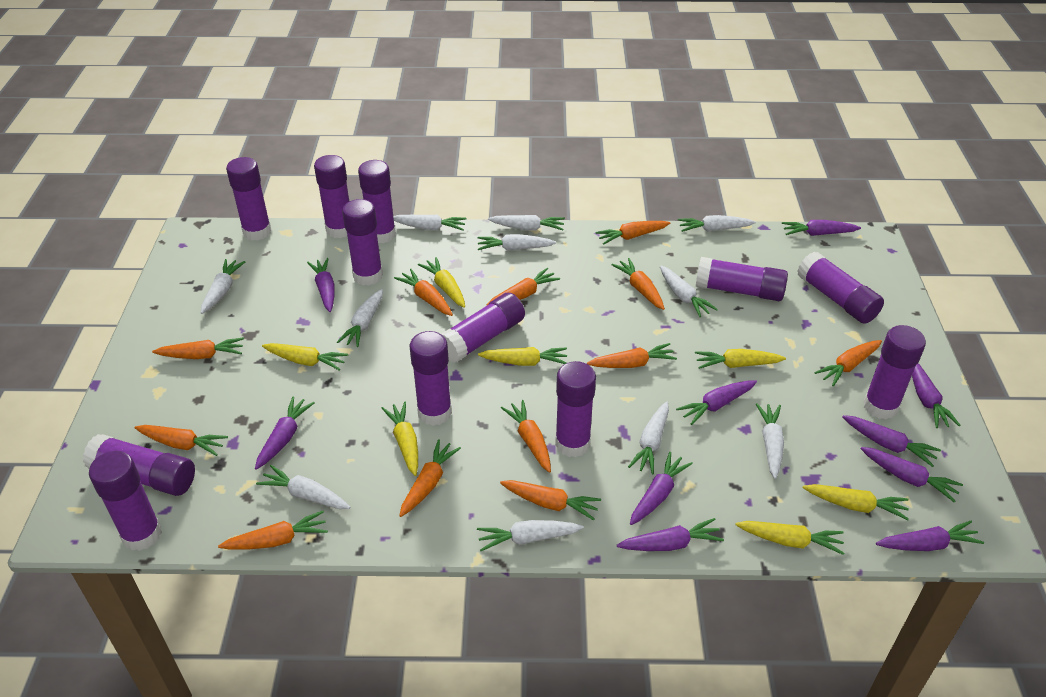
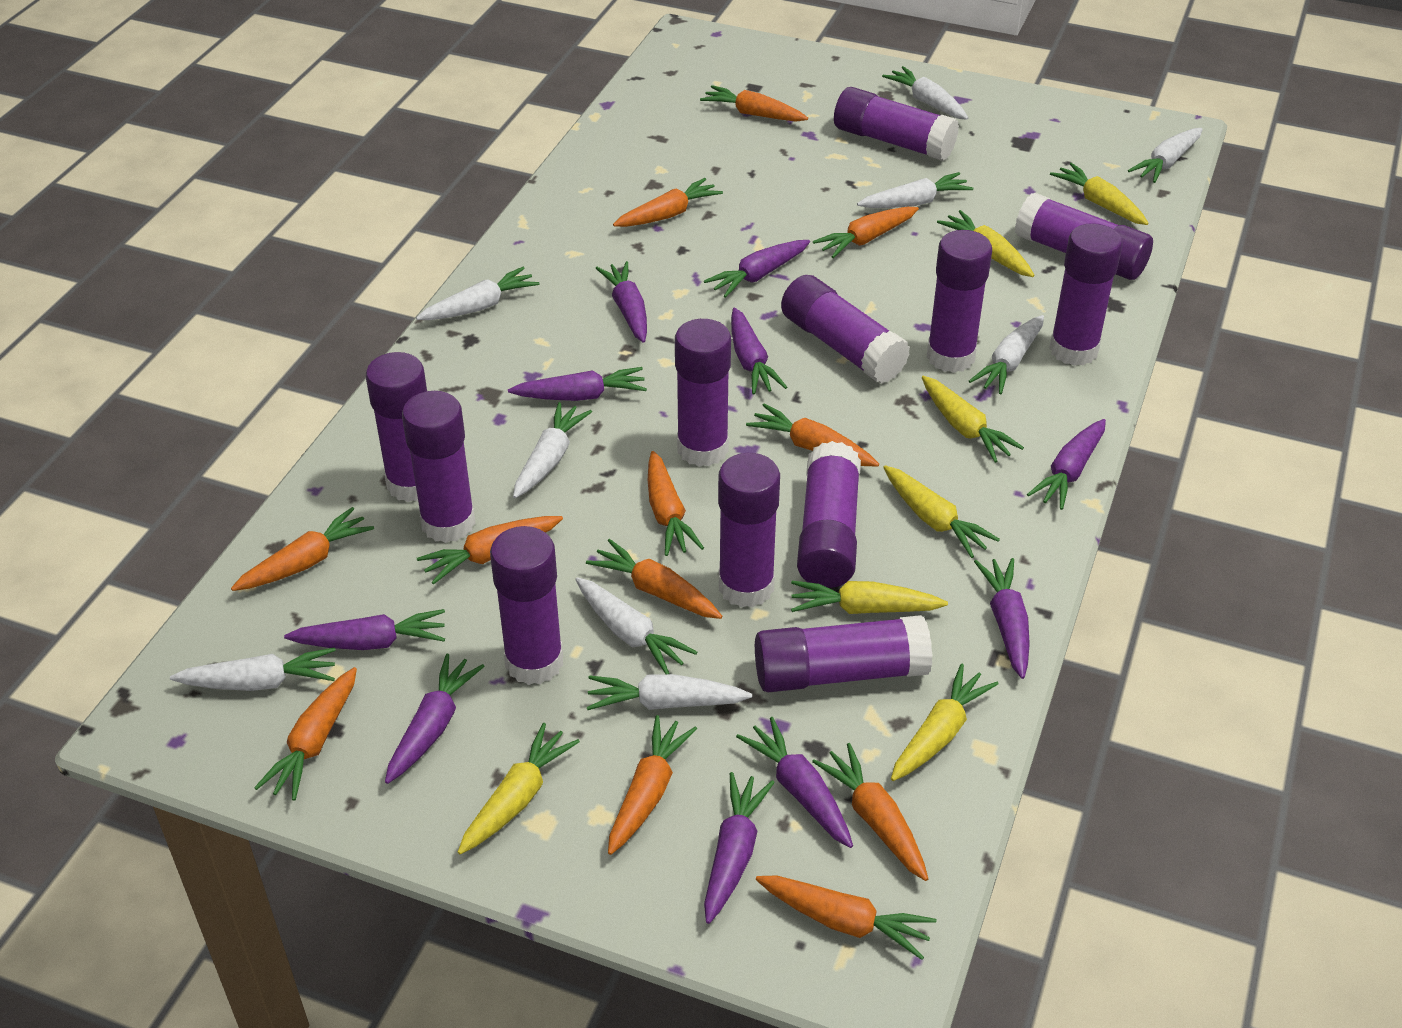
white carrot: 11 -> 9

